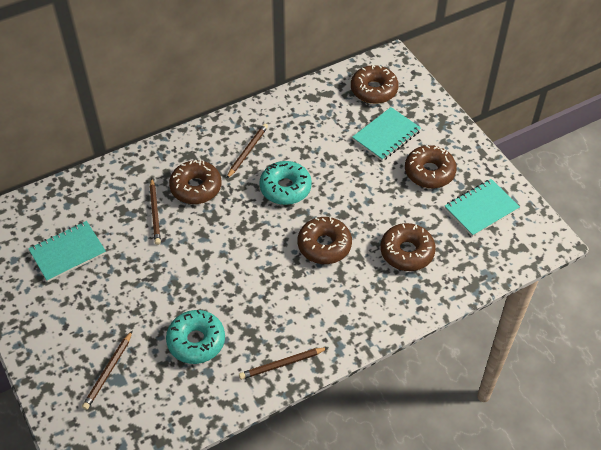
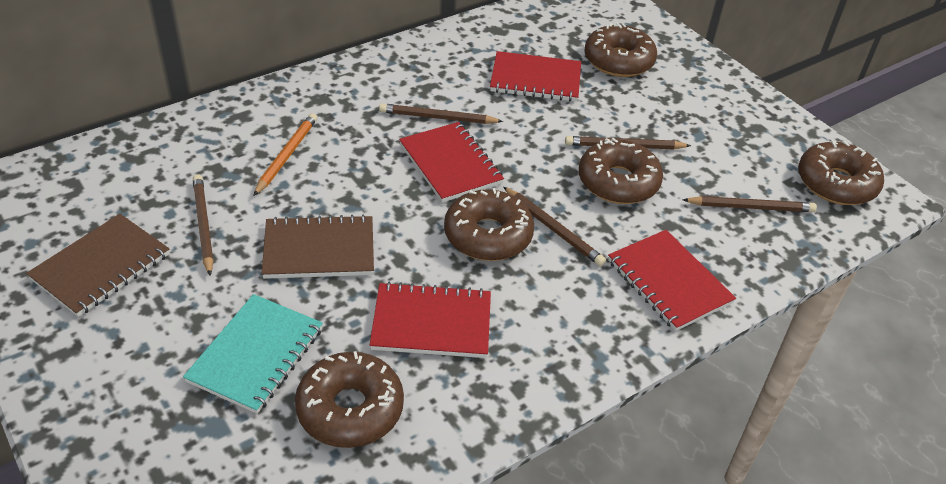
brown notebook: 0 -> 2
brown pencil: 4 -> 5
orange pencil: 0 -> 1
red notebook: 0 -> 4
turquoise donut: 2 -> 0
turquoise notebook: 3 -> 1

